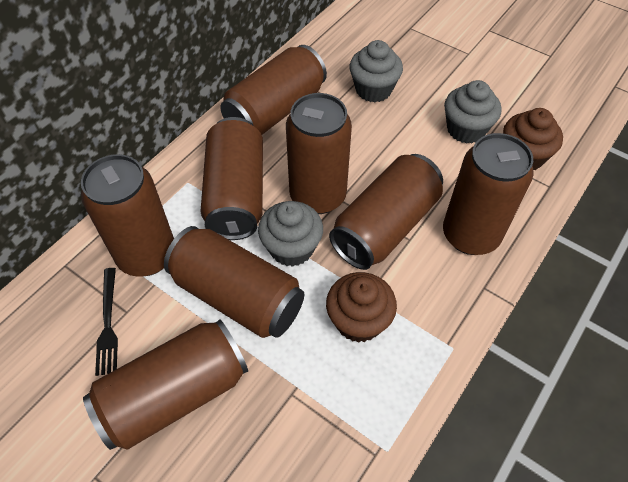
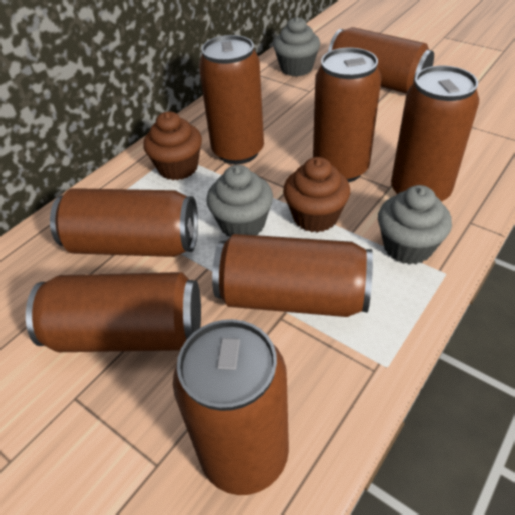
black fork: 1 -> 0

